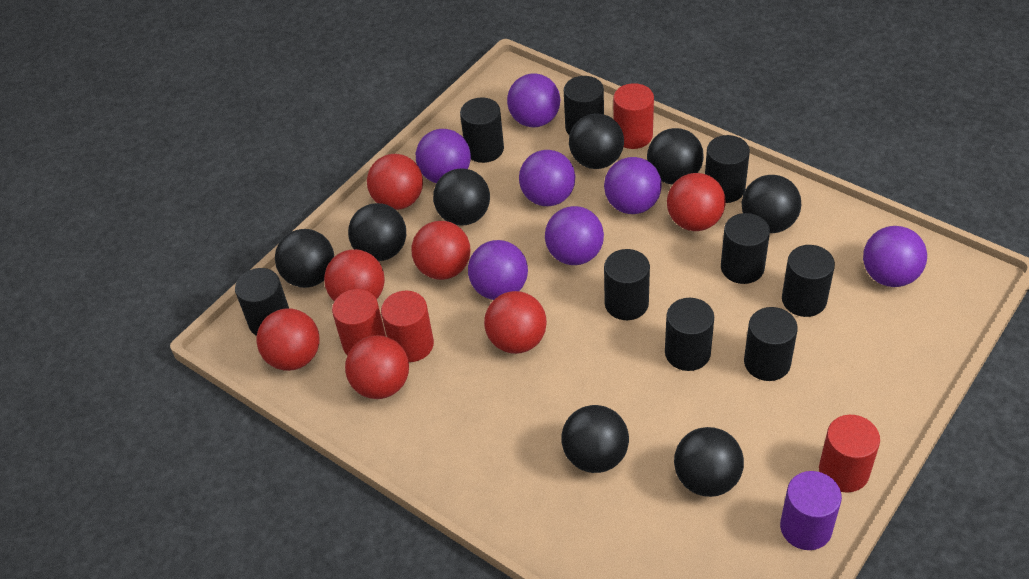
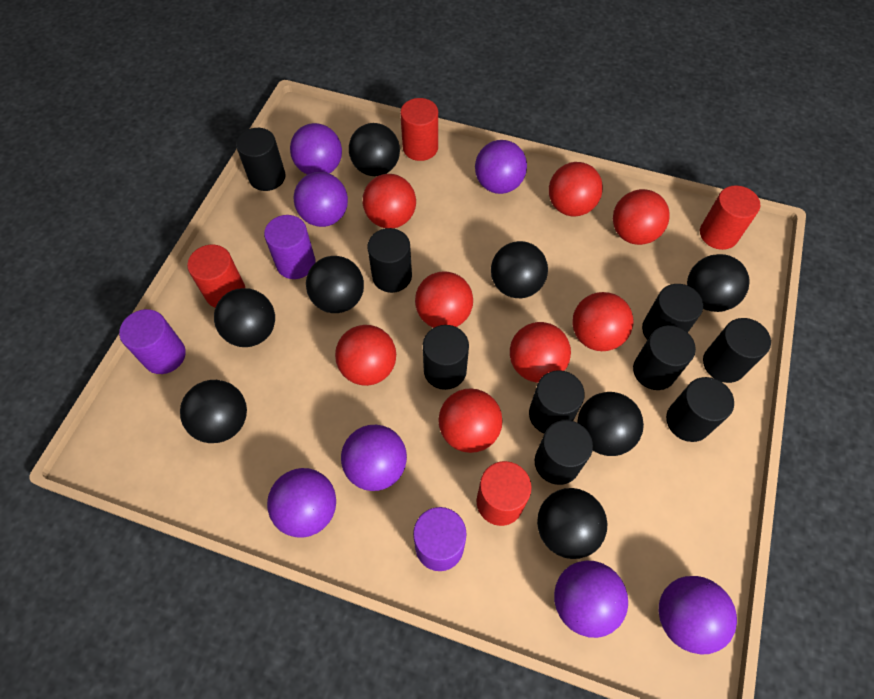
purple cylinder: 1 -> 3
red ball: 7 -> 8

